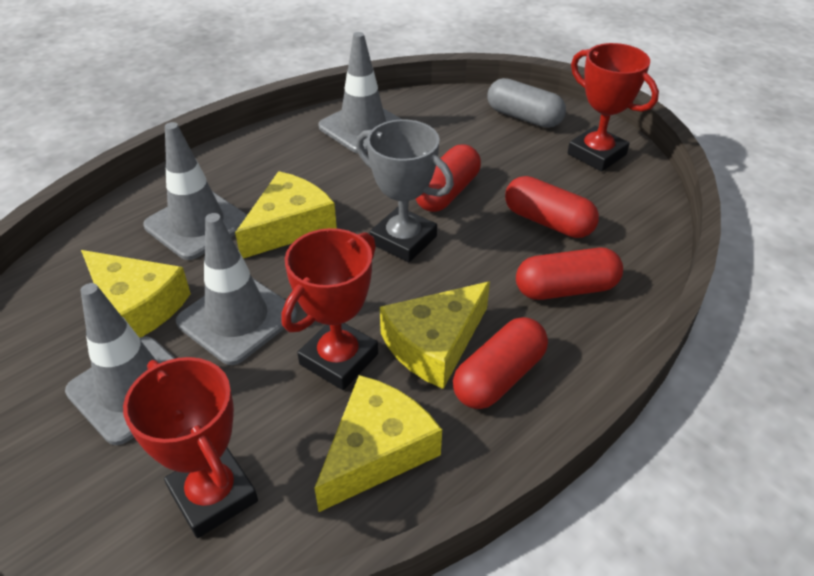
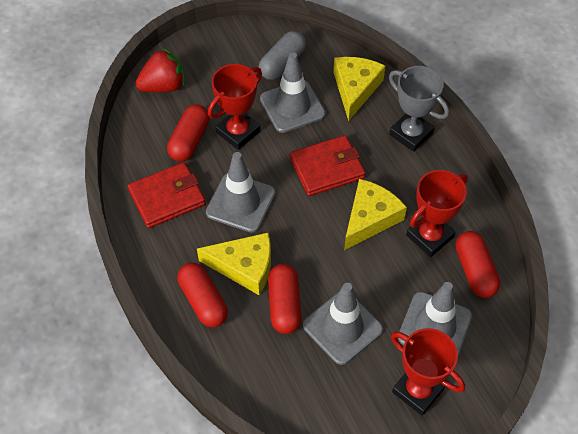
red strawberry: 0 -> 1
red wallet: 0 -> 2
yellow cheese: 4 -> 3

